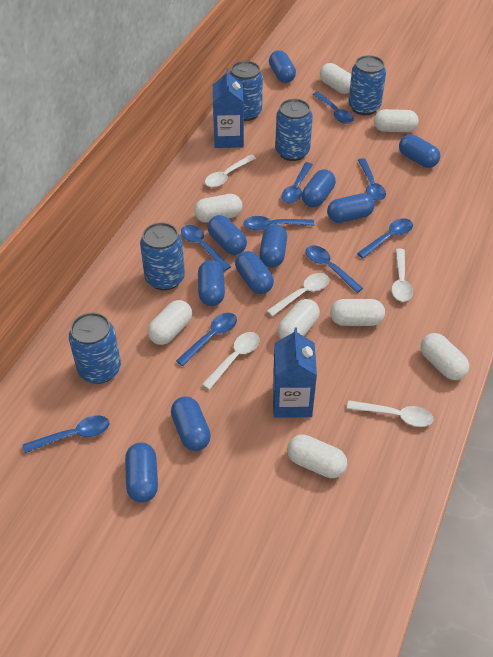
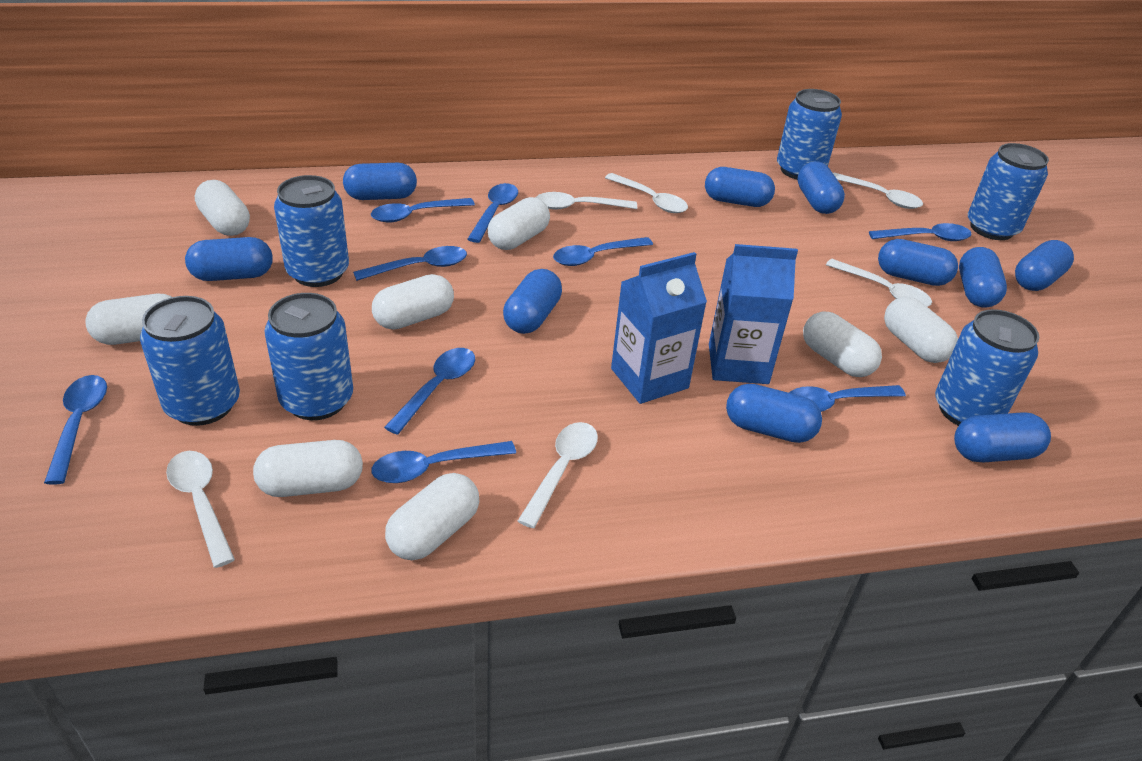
blue can: 5 -> 6
white spoon: 5 -> 6

